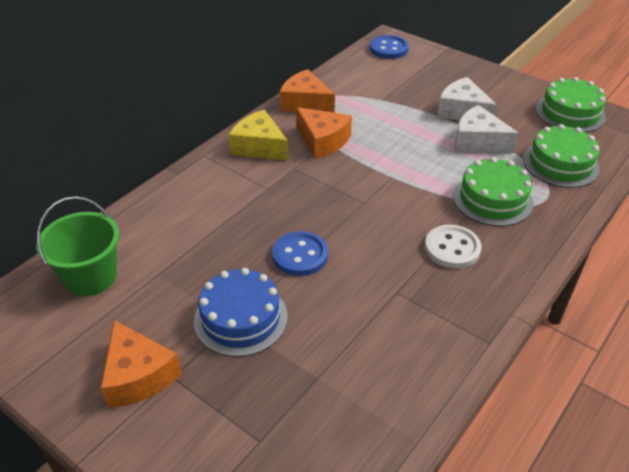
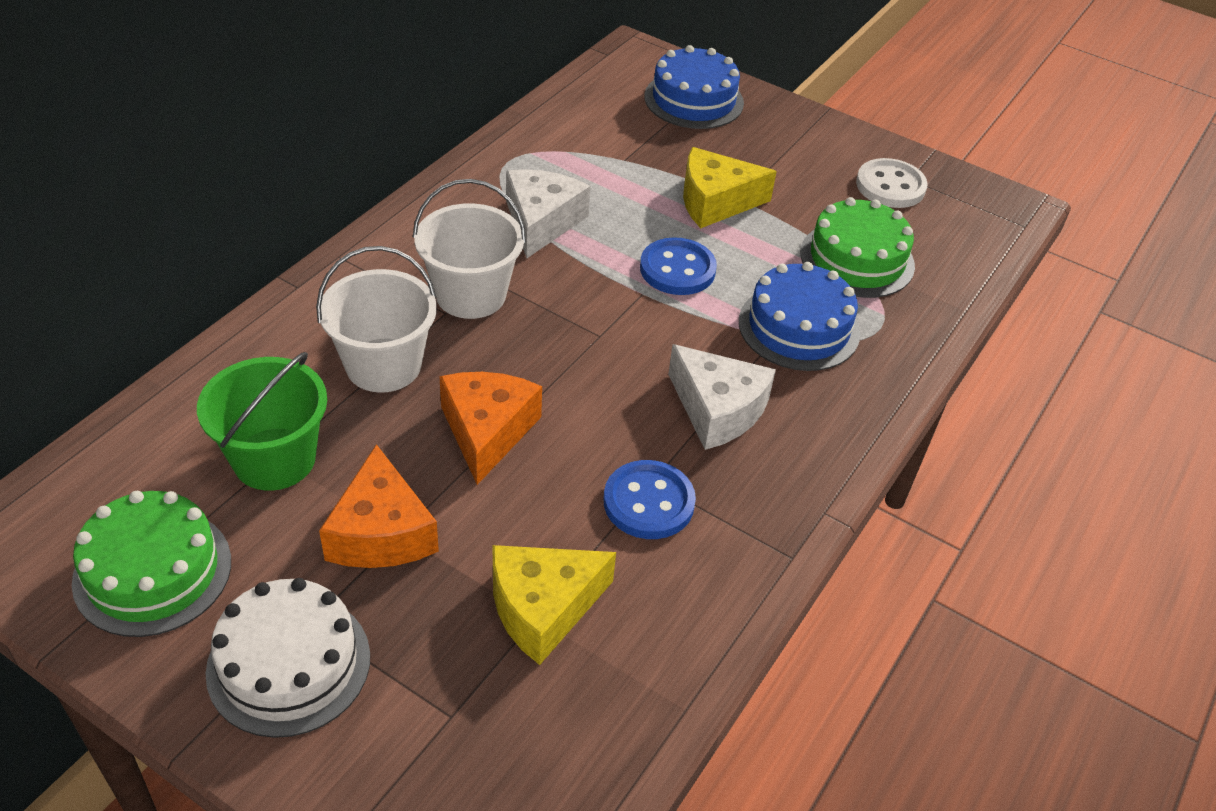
blue cake: 1 -> 2
green cake: 3 -> 2
orange cheese: 3 -> 2
white bucket: 0 -> 2
white cake: 0 -> 1
yellow cheese: 1 -> 2

